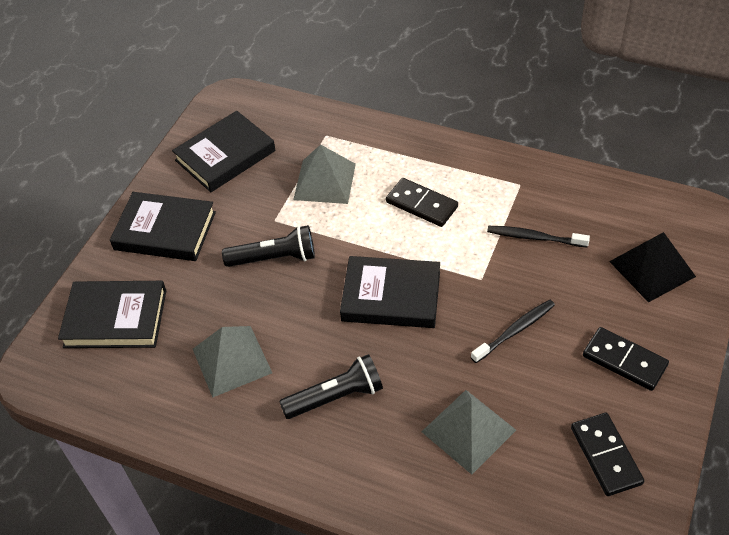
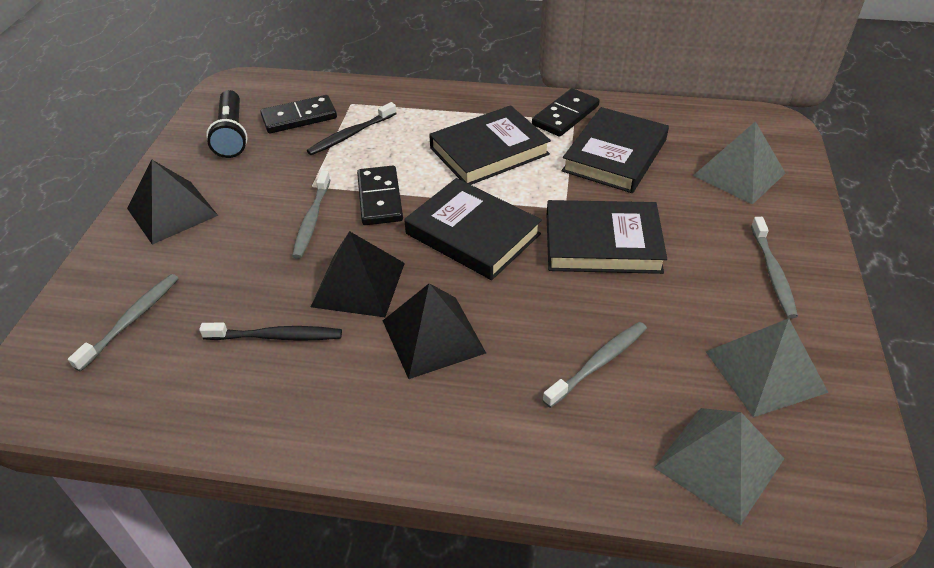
black flashlight: 2 -> 1
black pyramid: 1 -> 3
grey toothbrush: 0 -> 4

